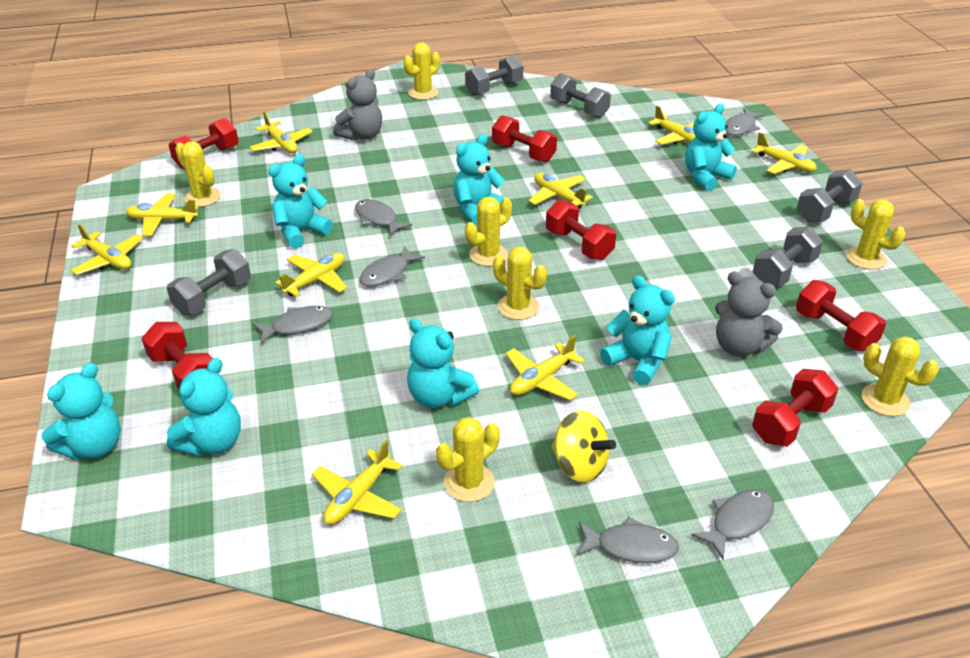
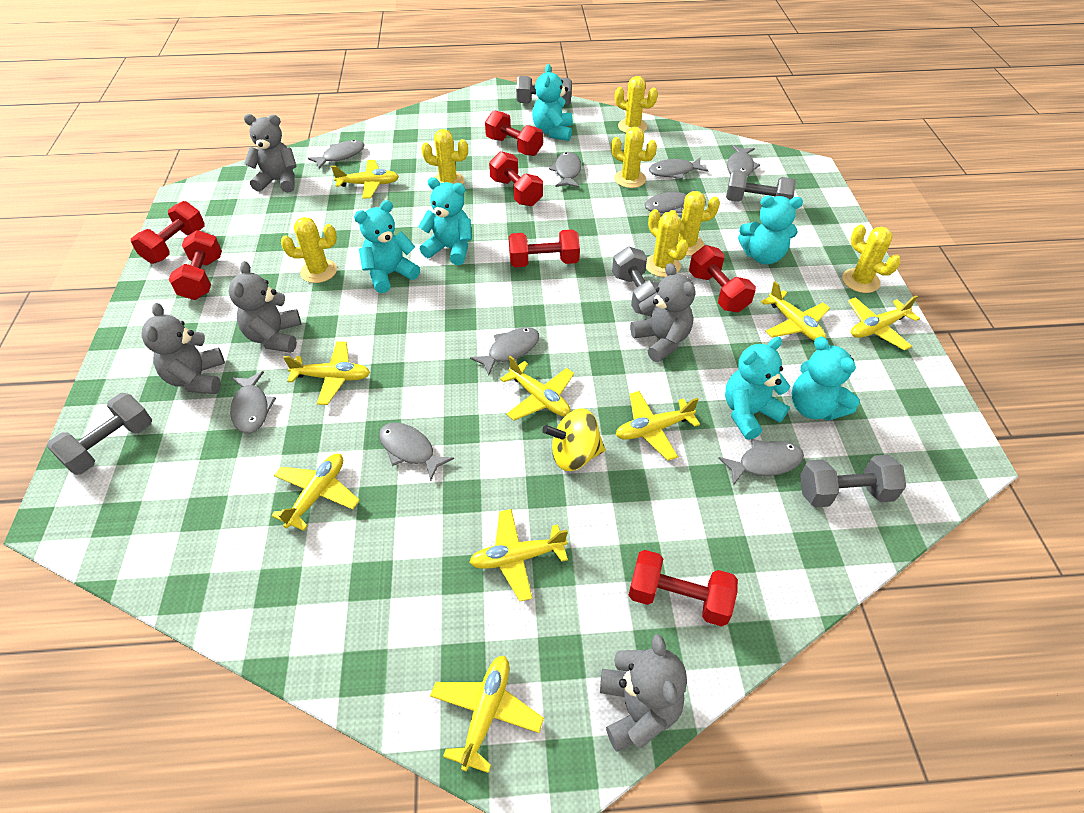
grey fish: 6 -> 9
grey teddy bear: 2 -> 5
red dumbbell: 6 -> 7
turquoise teddy bear: 7 -> 6

